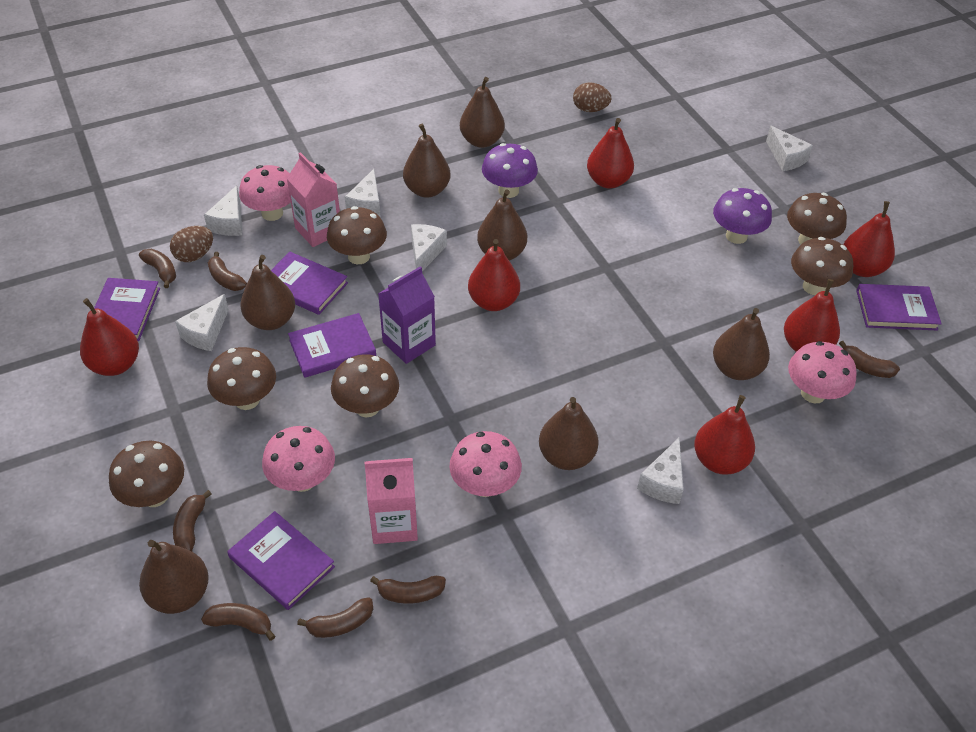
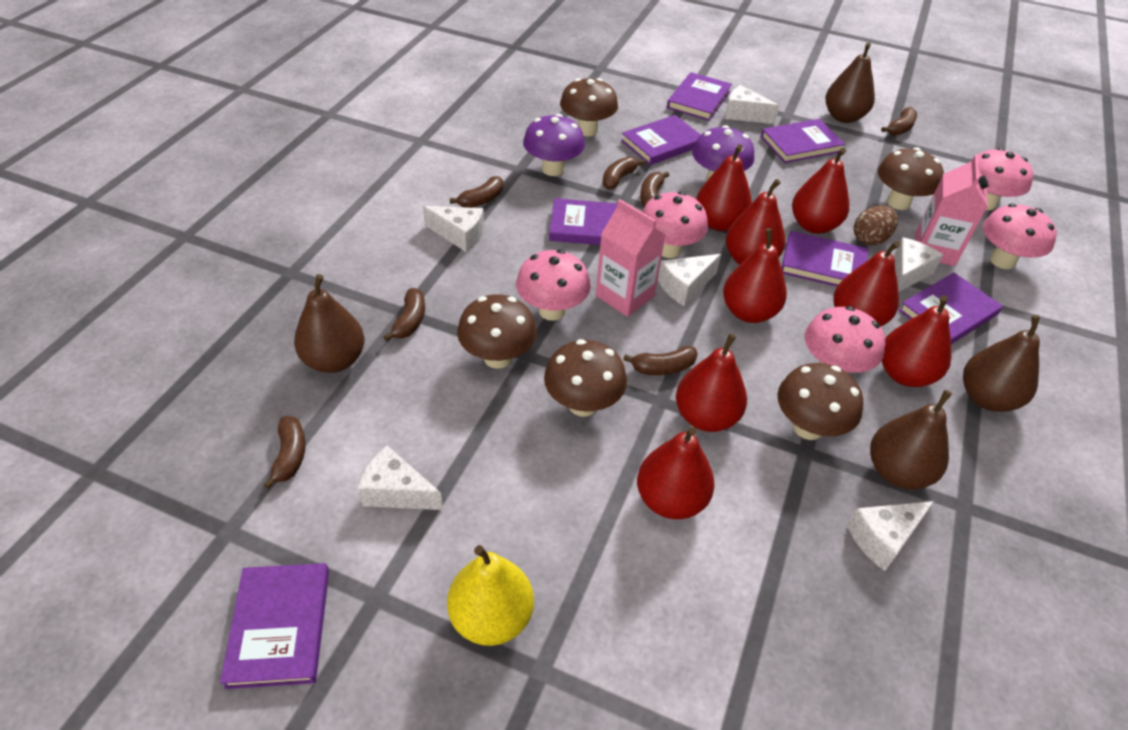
brown egg: 2 -> 1
brown mushroom: 6 -> 5
brown pear: 7 -> 4
pink mushroom: 4 -> 5
purple book: 5 -> 7
purple carton: 1 -> 0
red pear: 6 -> 8
yellow pear: 0 -> 1

